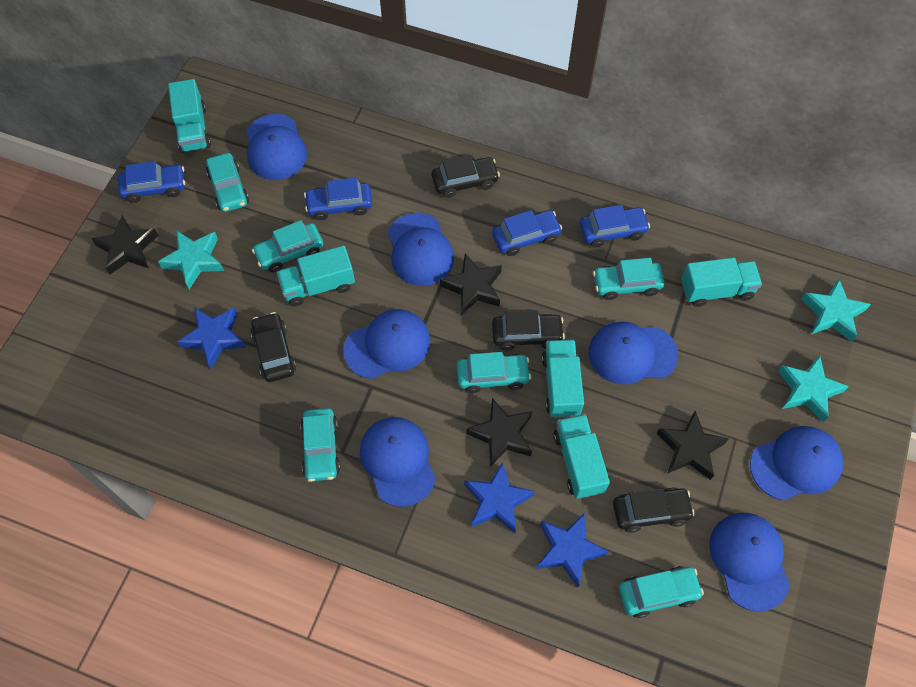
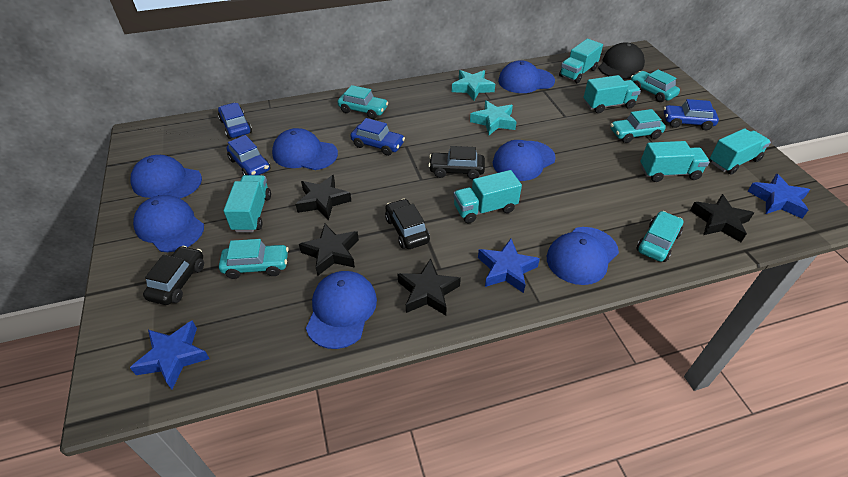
black cap: 0 -> 1
black car: 4 -> 3
turquoise car: 6 -> 5
turquoise star: 3 -> 2
turquoise truck: 5 -> 6

